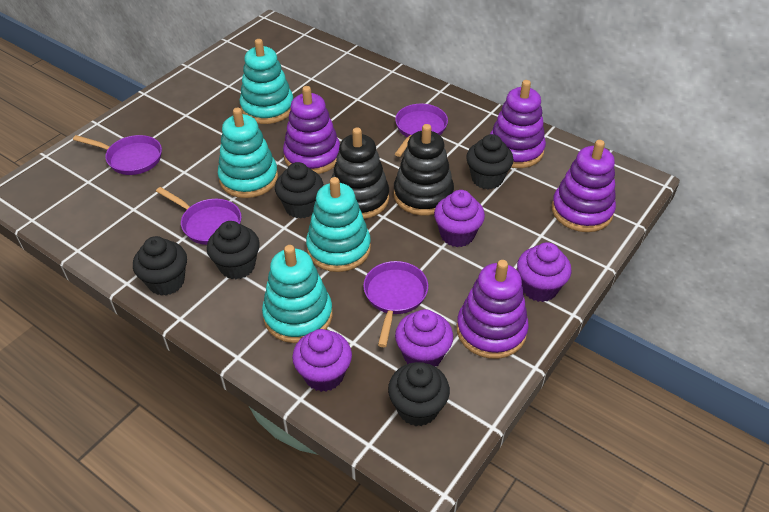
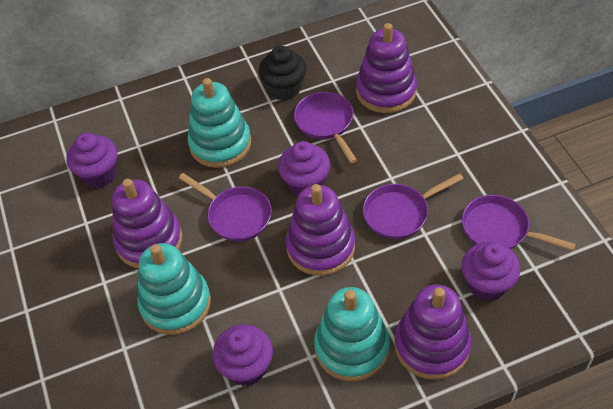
black cupcake: 5 -> 1
black stacking toy: 2 -> 0
turquoise stacking toy: 4 -> 3

